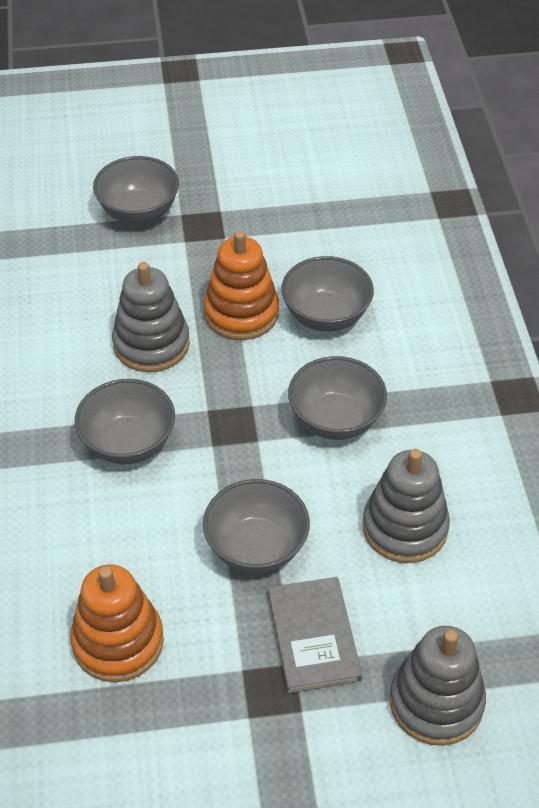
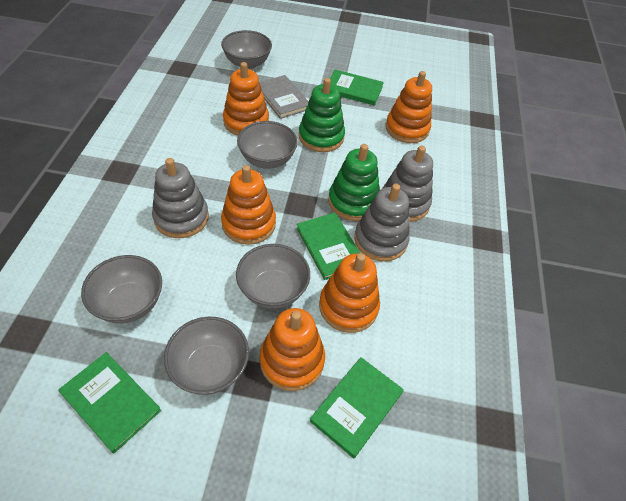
green book: 0 -> 4
green stacking toy: 0 -> 2
orange stacking toy: 2 -> 5

